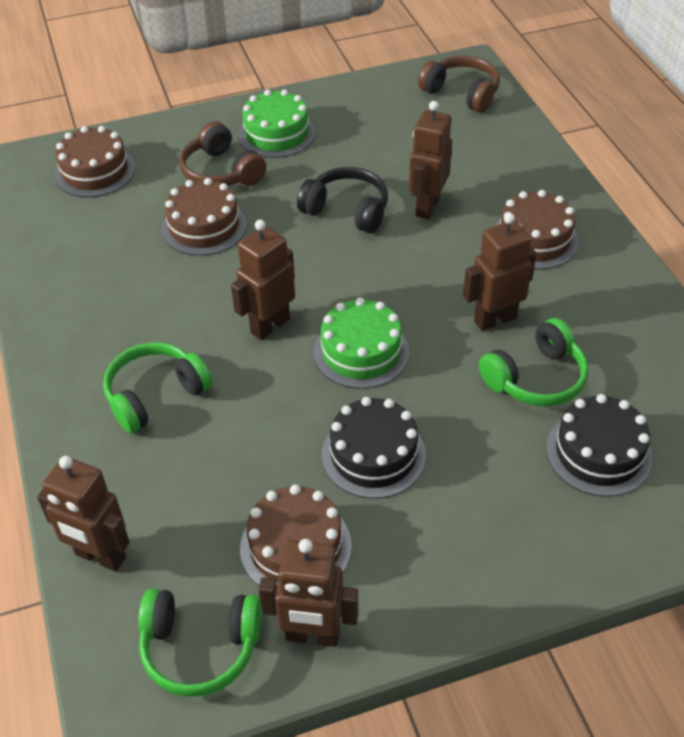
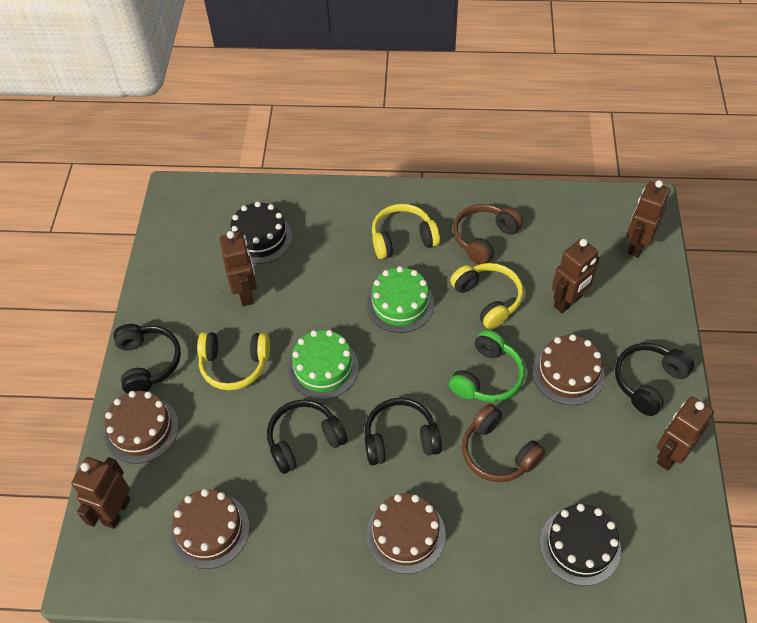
black headphones: 1 -> 4
green headphones: 3 -> 1
yellow headphones: 0 -> 3

